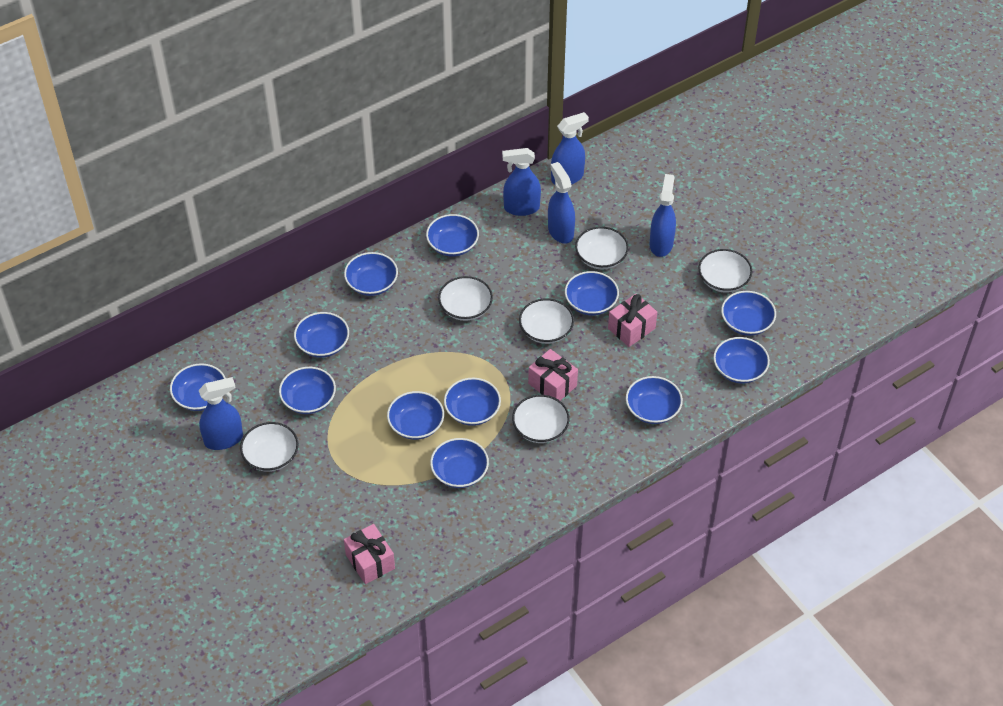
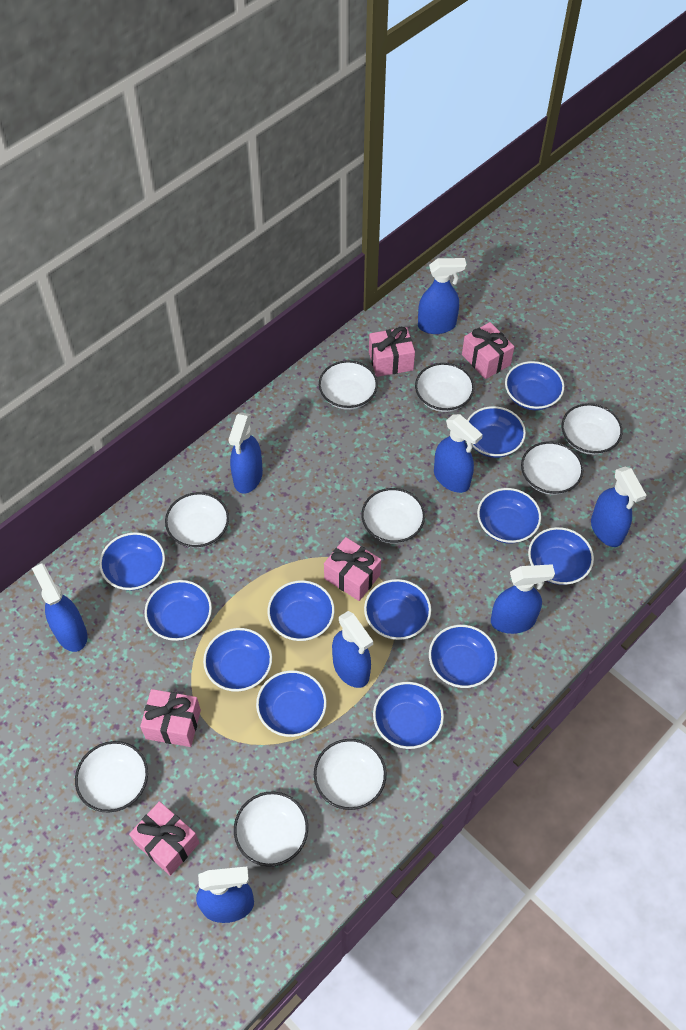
blue spray bottle: 5 -> 8
pink gift: 3 -> 5
white bowl: 6 -> 9

